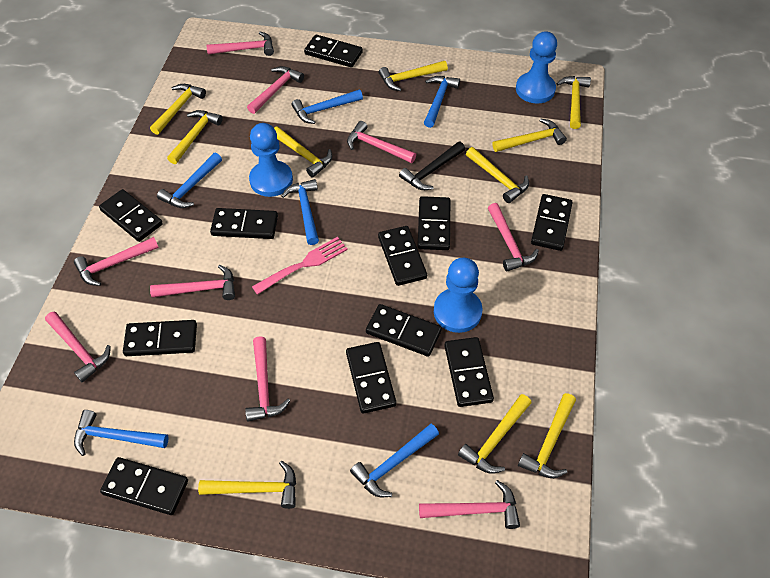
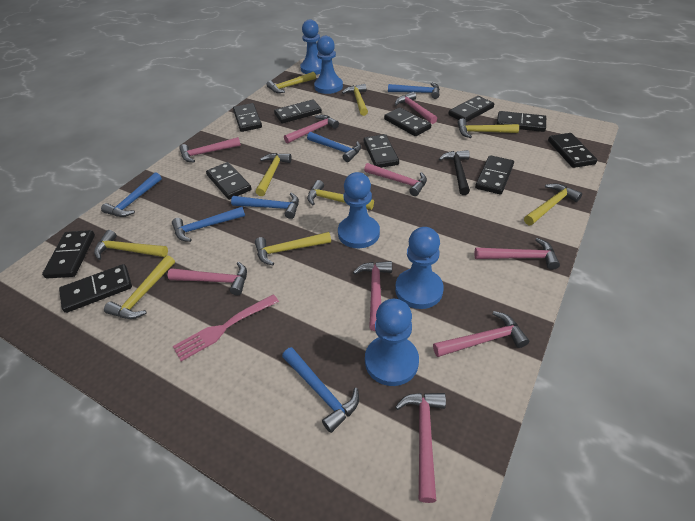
blue pawn: 3 -> 5
yellow hammer: 10 -> 9

